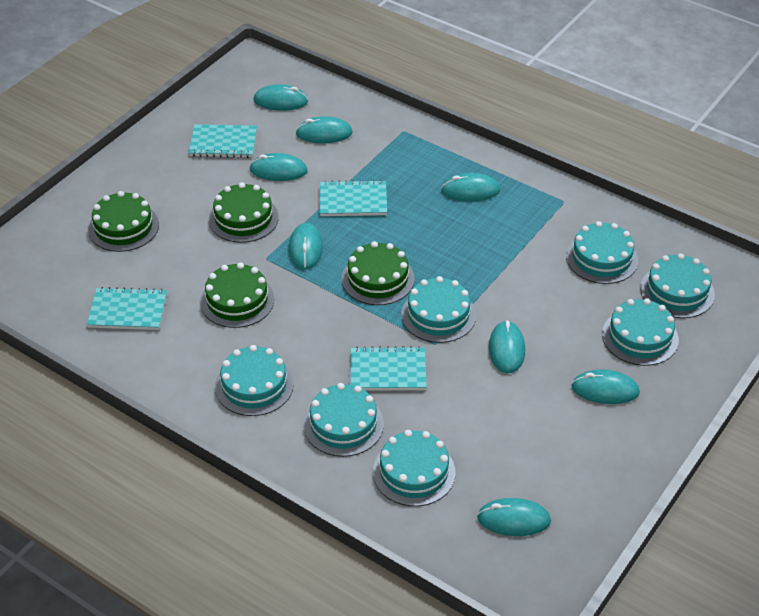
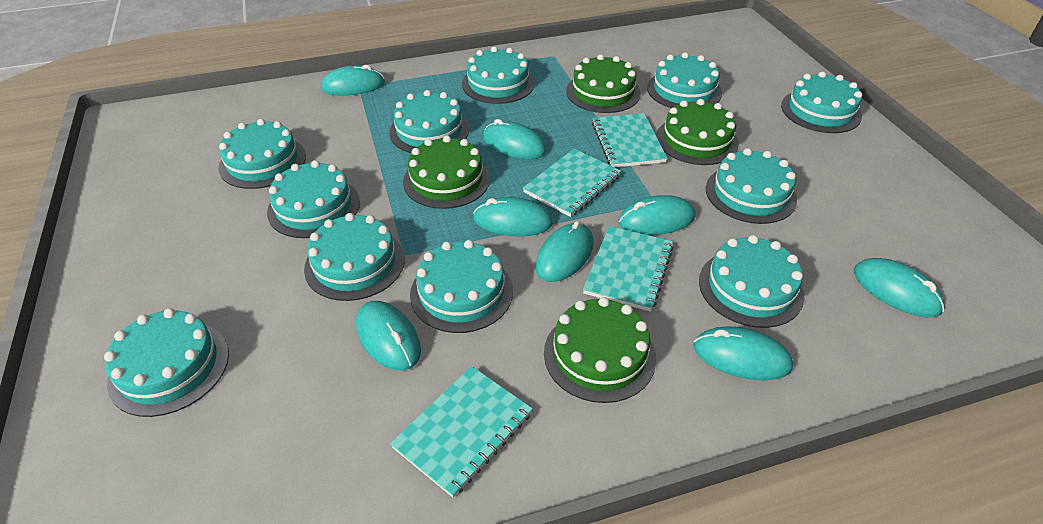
turquoise cake: 7 -> 11

